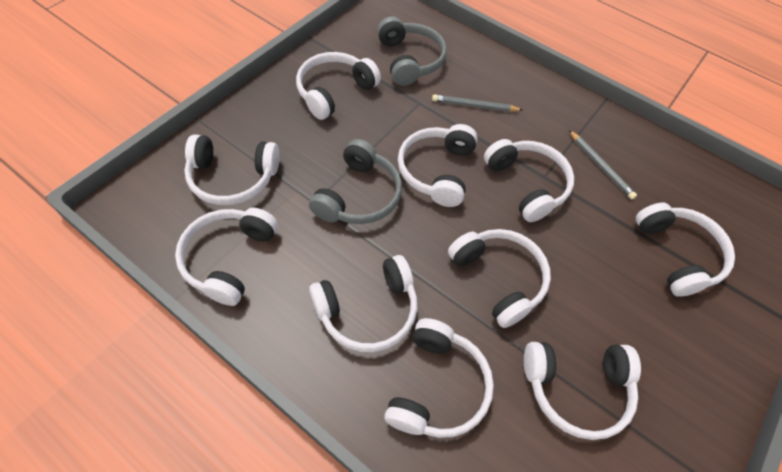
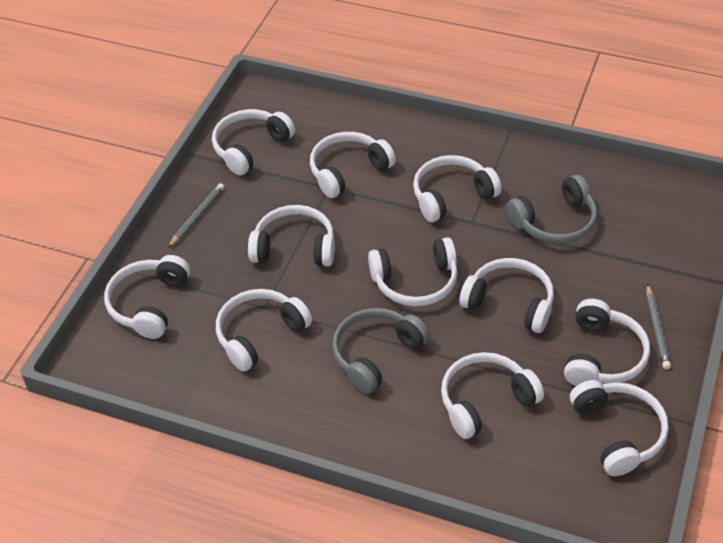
white headphones: 10 -> 11

